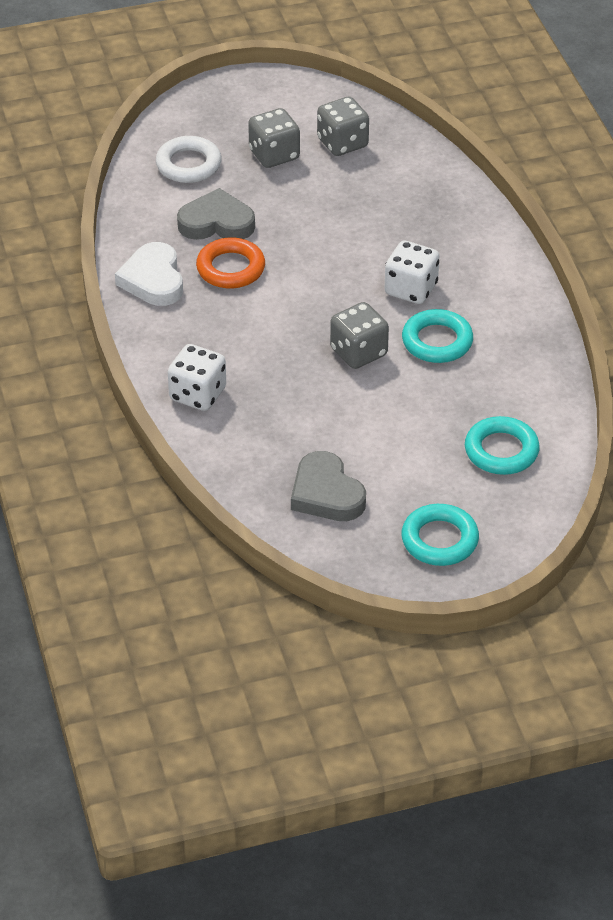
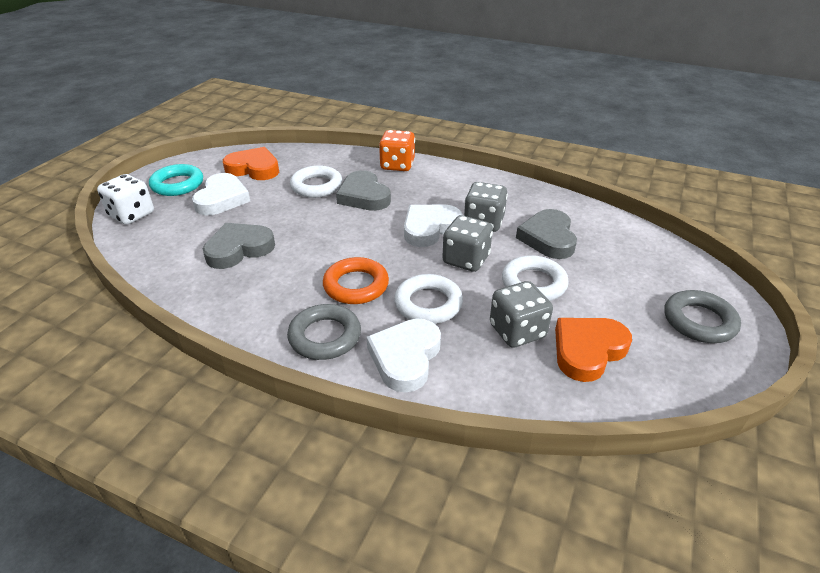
grey heart: 2 -> 3
grey ring: 0 -> 2
orange dice: 0 -> 1
orange heart: 0 -> 2
turquoise ring: 3 -> 1
white dice: 2 -> 1
white heart: 1 -> 3
white ring: 1 -> 3

